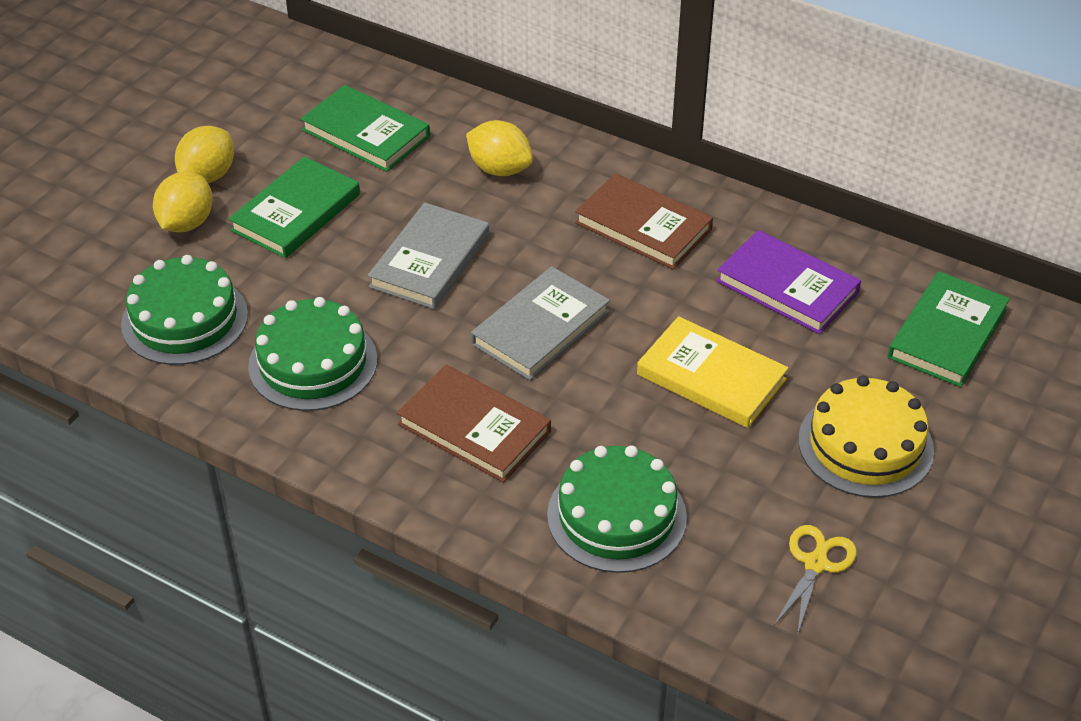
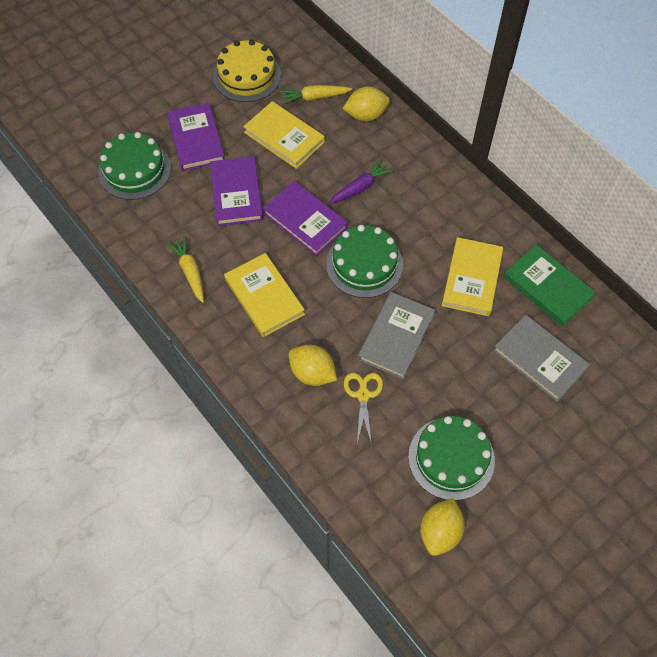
brown book: 2 -> 0
green book: 3 -> 1
purple book: 1 -> 3
purple carrot: 0 -> 1
yellow book: 1 -> 3
yellow carrot: 0 -> 2

